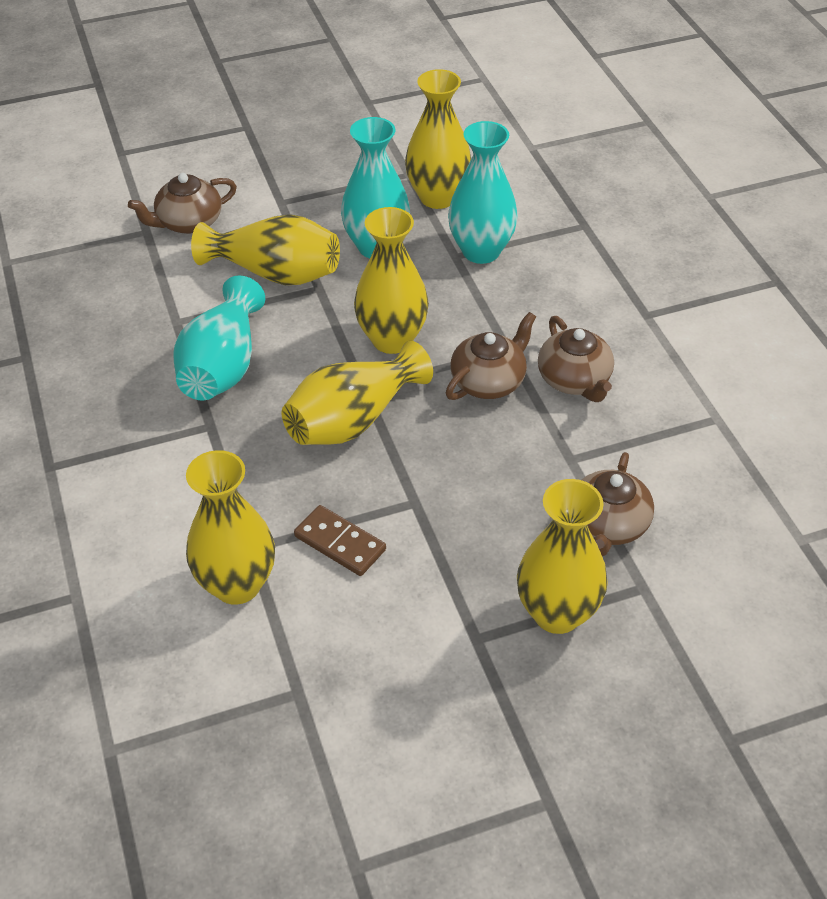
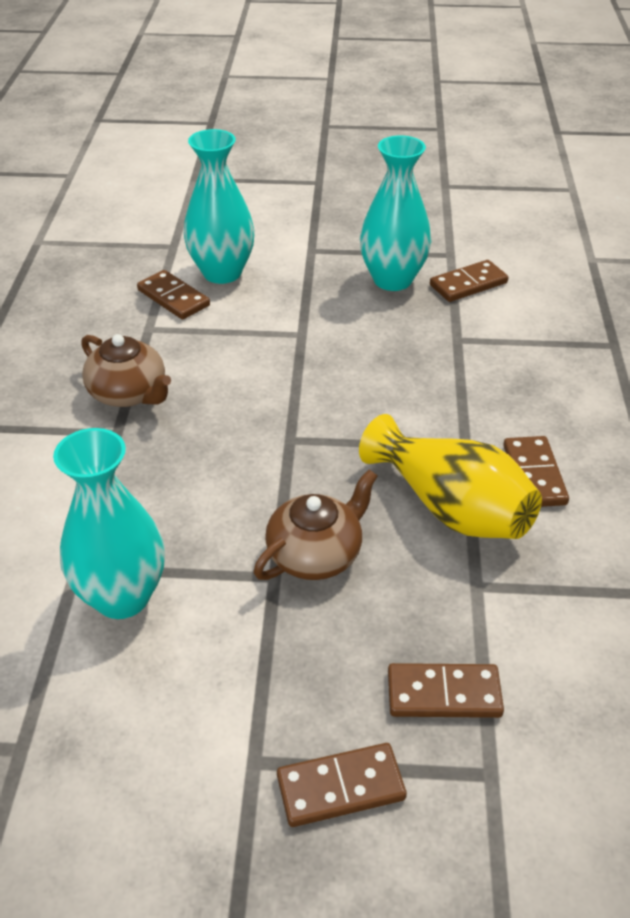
brown domino: 1 -> 5
brown teapot: 4 -> 2
yellow vase: 6 -> 1

